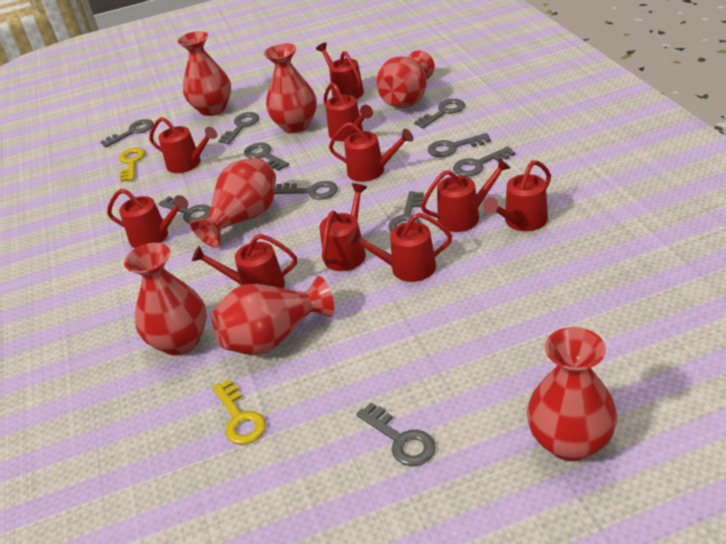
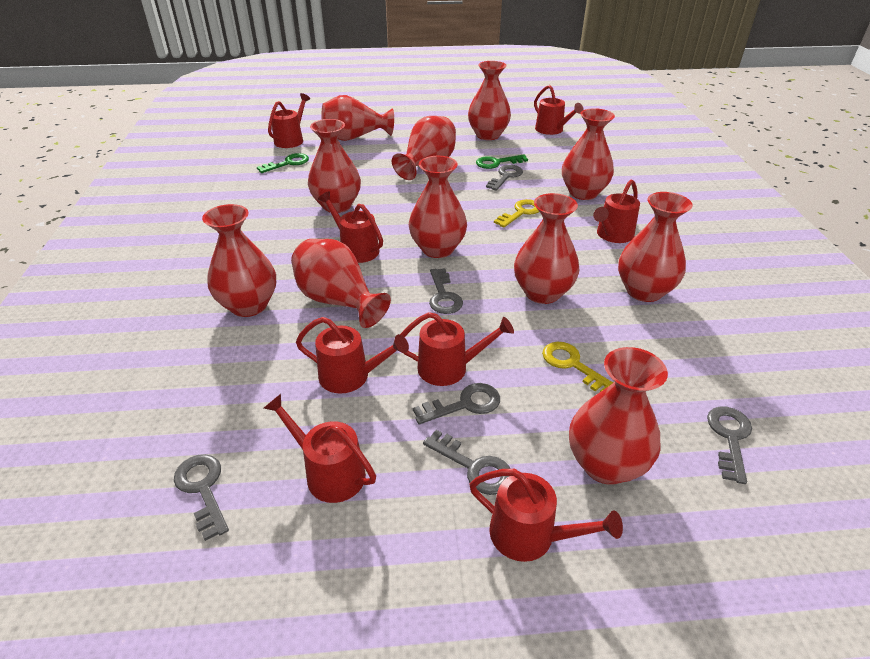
green key: 0 -> 2
grey key: 10 -> 6
red vase: 7 -> 11
red watering can: 10 -> 8

